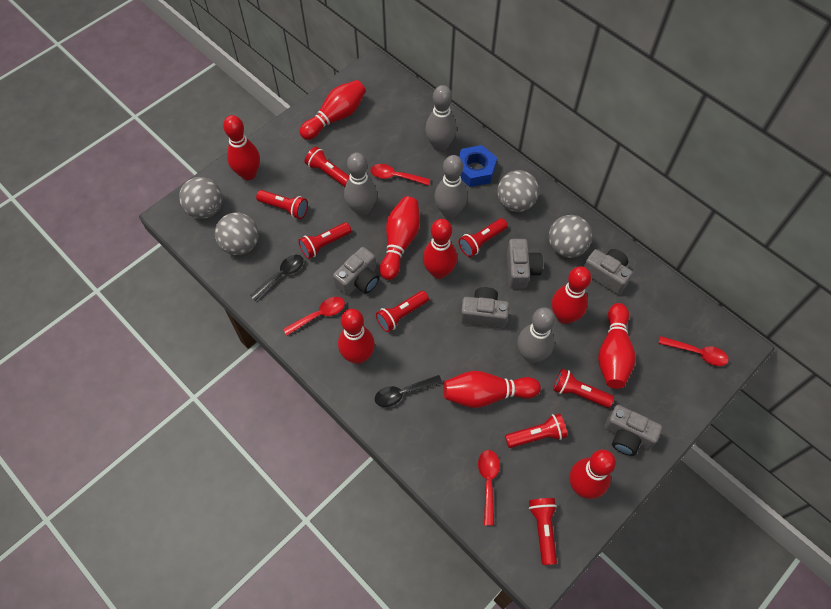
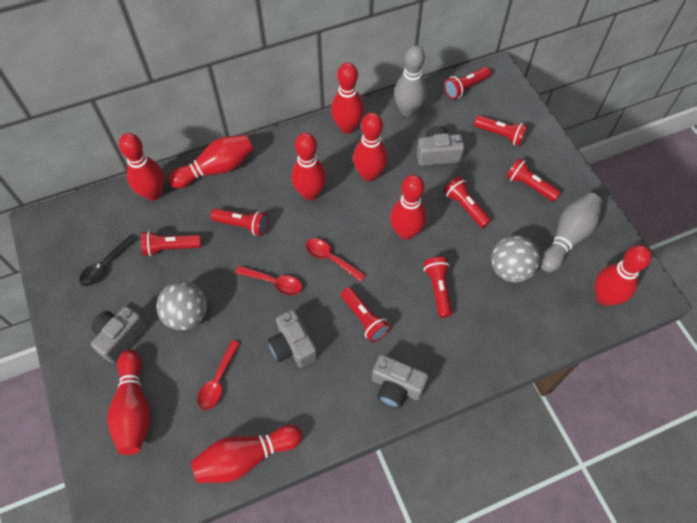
black spoon: 2 -> 1
blue nut: 1 -> 0
grey ball: 4 -> 2
grey bowling pin: 4 -> 2
grey camera: 5 -> 4
red spoon: 4 -> 3

